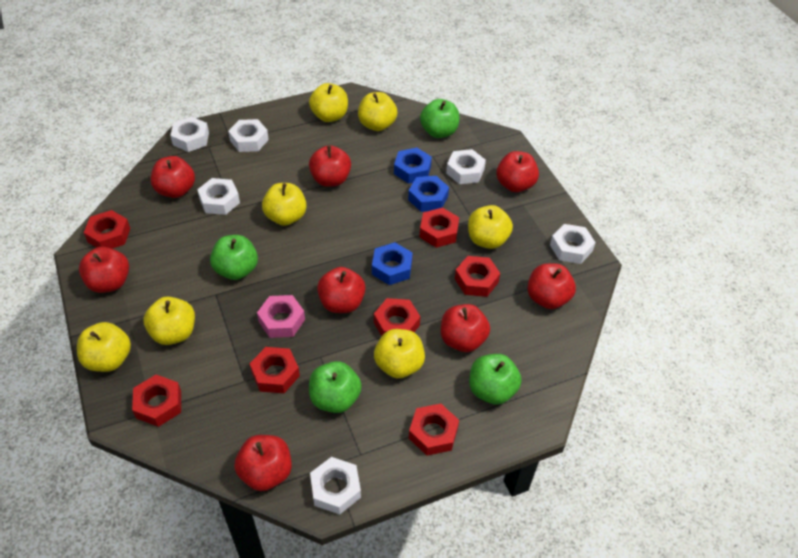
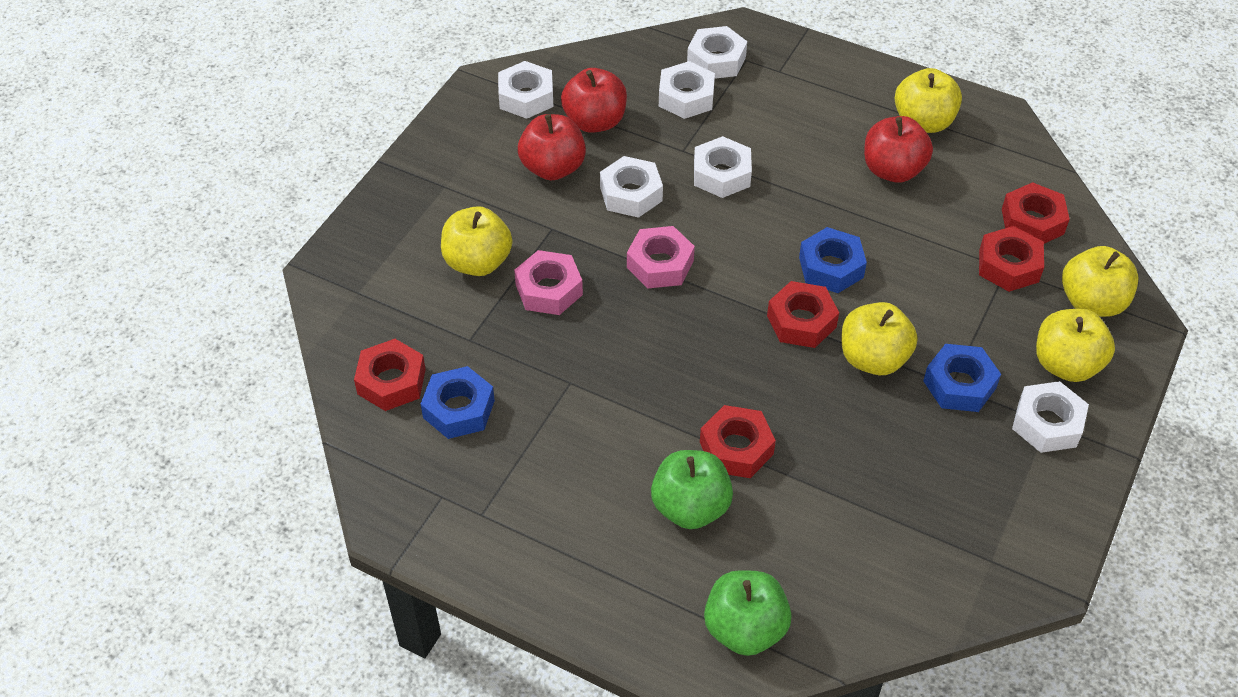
green apple: 4 -> 2
pink nut: 1 -> 2
red apple: 8 -> 3
red nut: 7 -> 5
yellow apple: 7 -> 5

